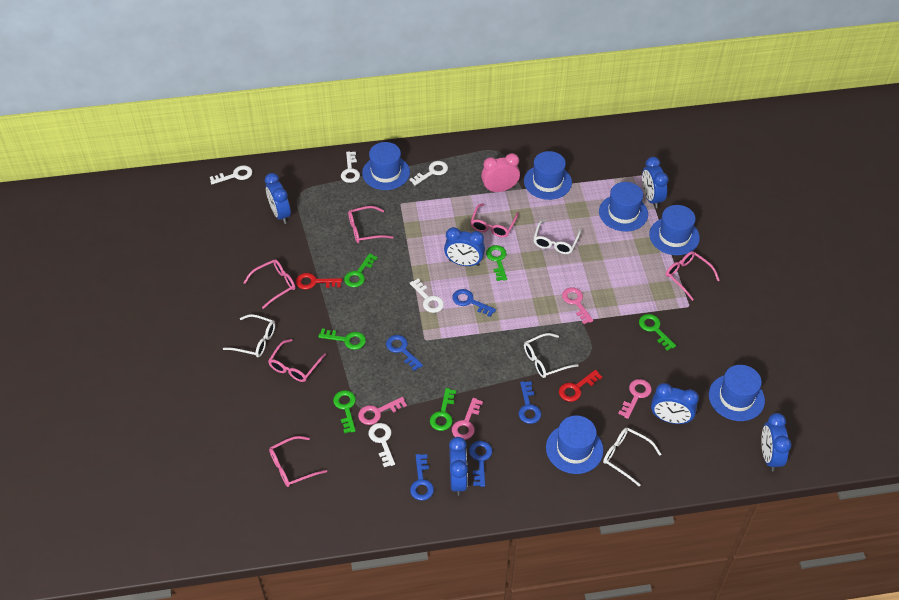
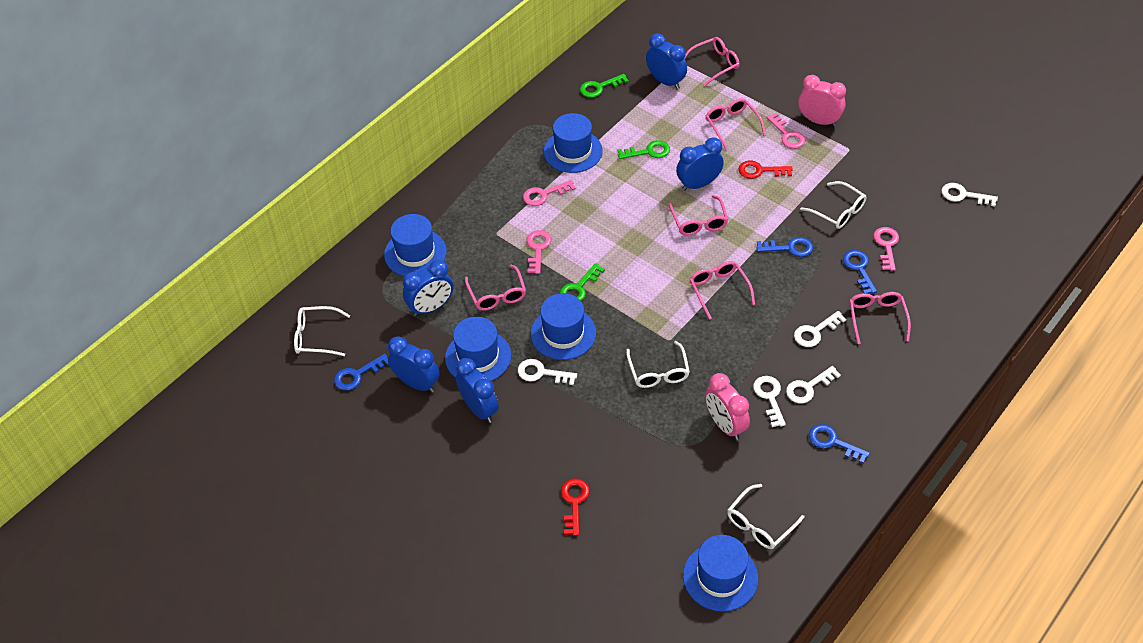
blue clock: 6 -> 5
blue hat: 6 -> 5
blue key: 5 -> 4
green key: 6 -> 3
pink clock: 1 -> 2

